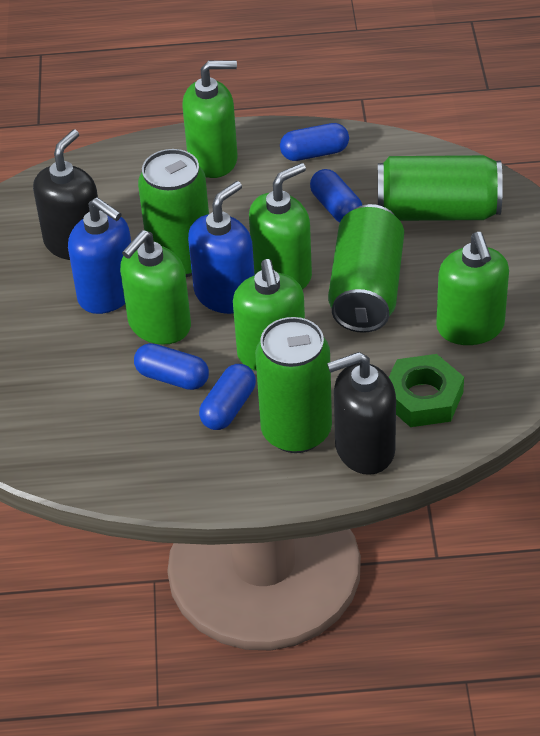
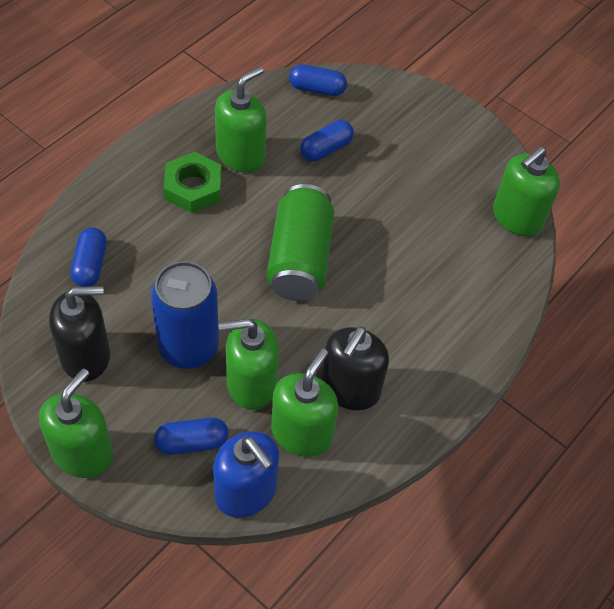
blue can: 0 -> 1
blue soap dispenser: 2 -> 1
green can: 4 -> 1

